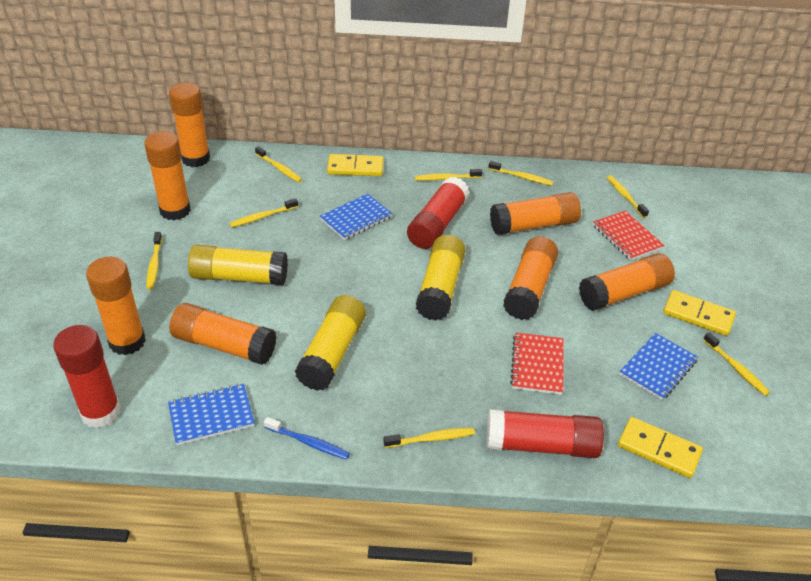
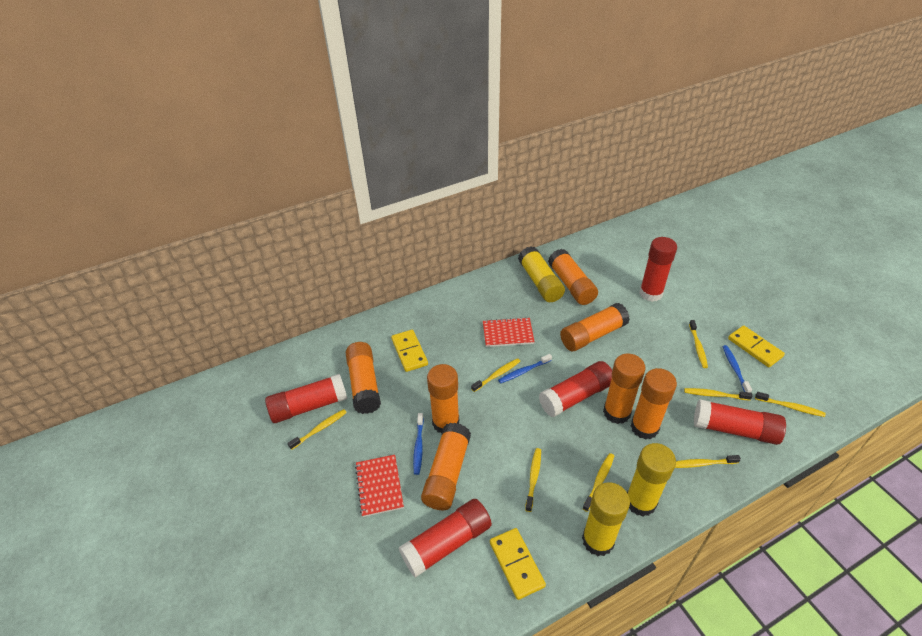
blue notebook: 3 -> 0
blue toothbrush: 1 -> 3
red glue stick: 3 -> 5

